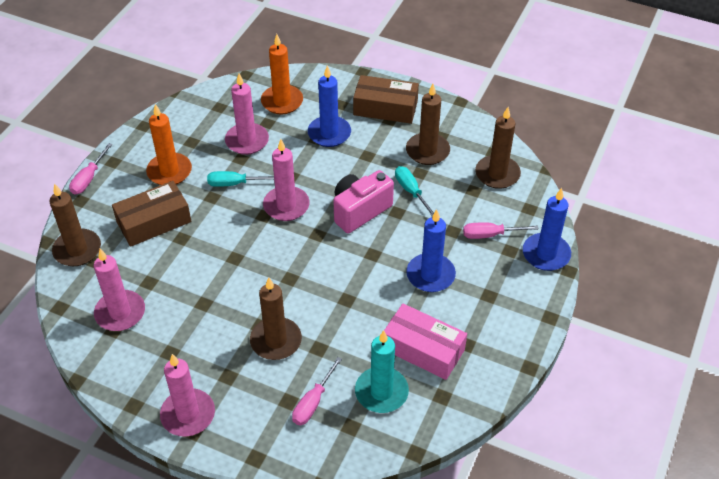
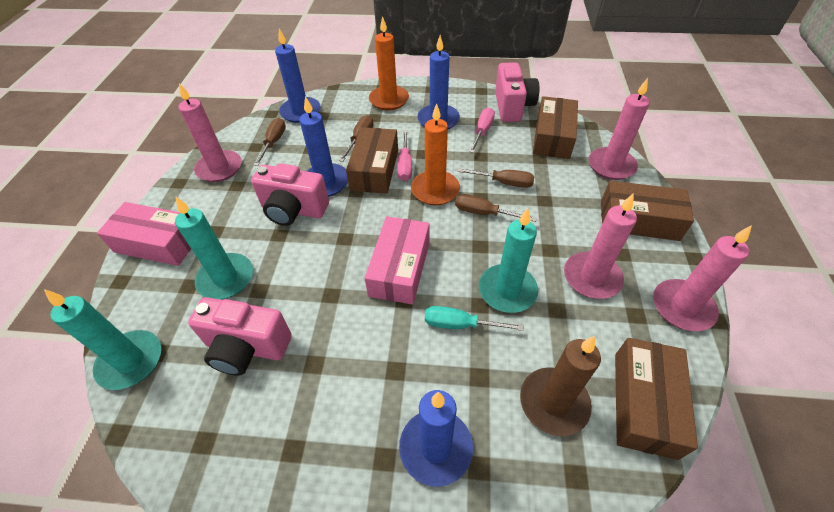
blue candle: 3 -> 4
brown box: 2 -> 4
brown candle: 4 -> 1
brown screwdriver: 0 -> 4
pink box: 1 -> 2
pink camera: 1 -> 3
pink screwdriver: 3 -> 2
turquoise candle: 1 -> 3
turquoise screwdriver: 2 -> 1

